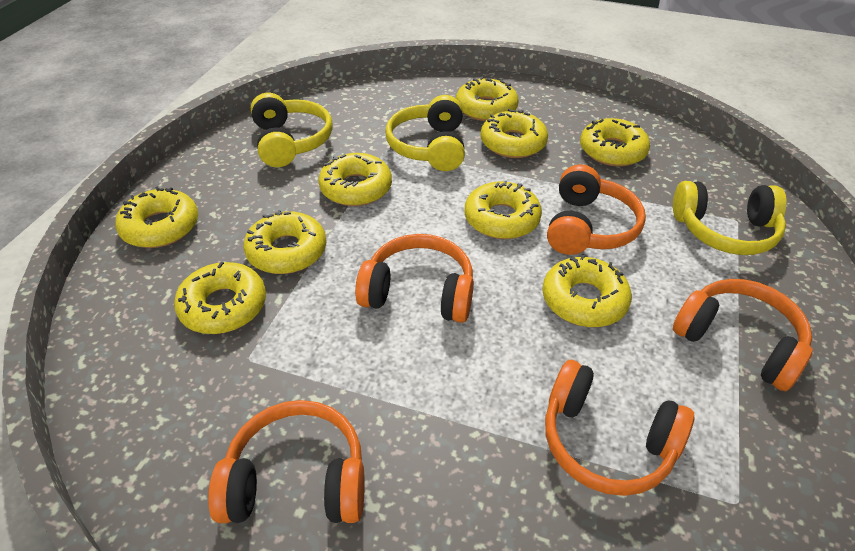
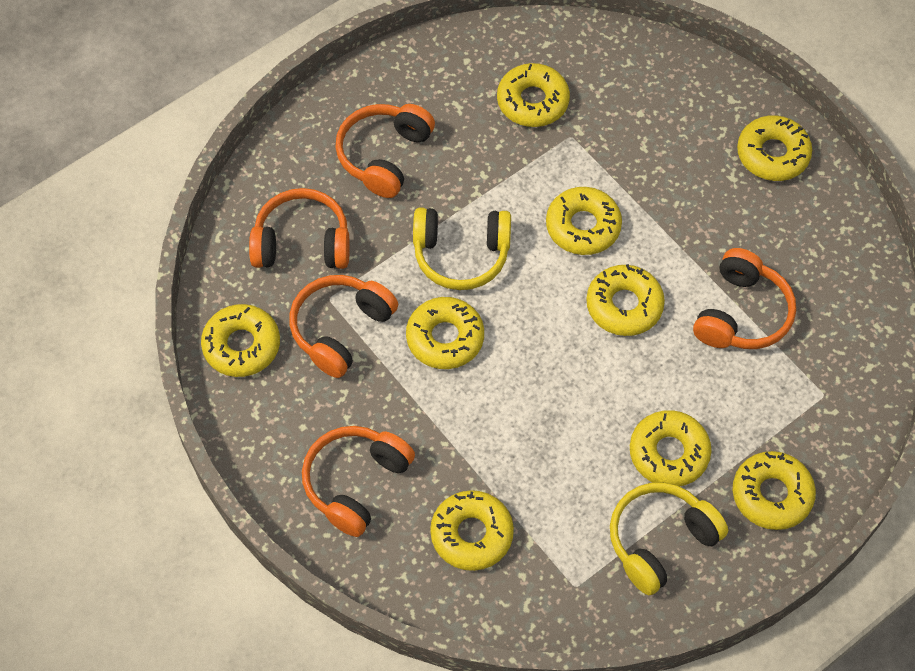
yellow headphones: 3 -> 2

